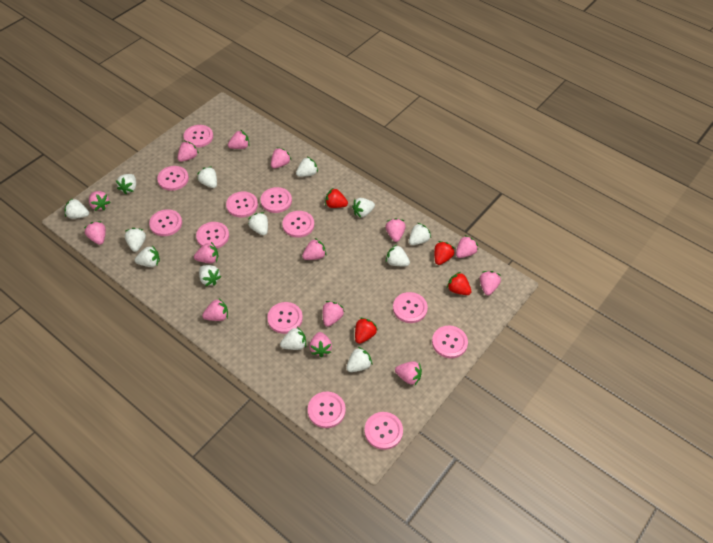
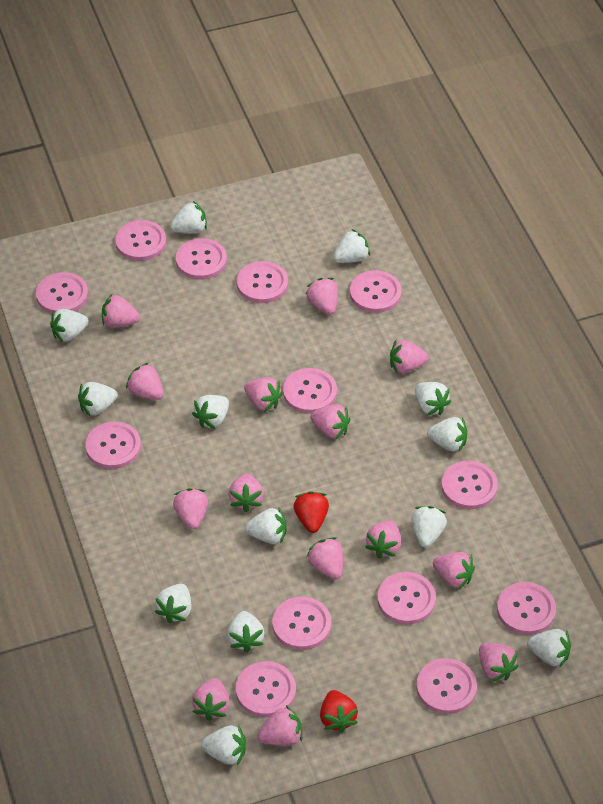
pink button: 12 -> 13
red strawberry: 4 -> 2

